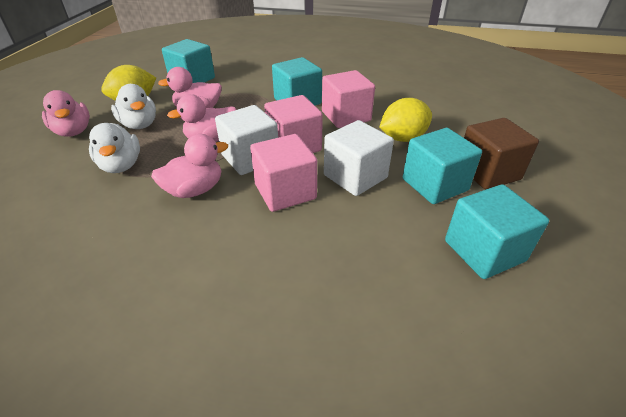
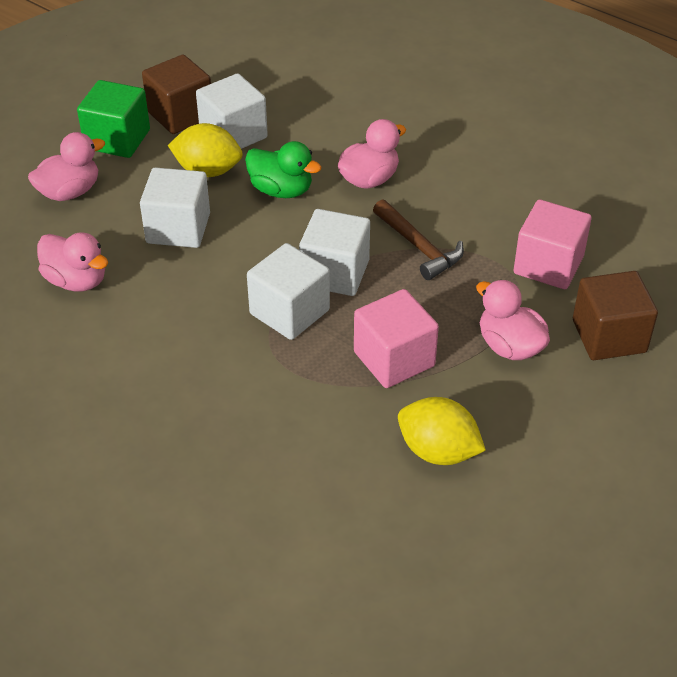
brown cube: 1 -> 2
brown hammer: 0 -> 1
green cube: 0 -> 1
green duck: 0 -> 1
pink cube: 3 -> 2
turquoise cube: 4 -> 0
white cube: 2 -> 4
white duck: 2 -> 0

